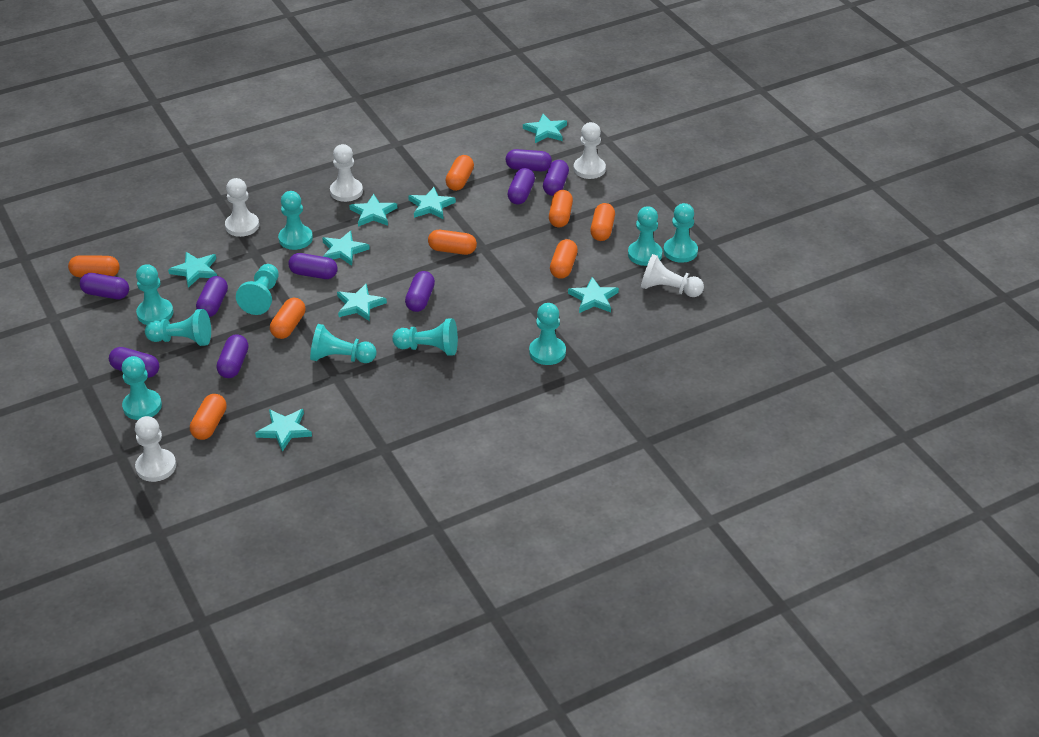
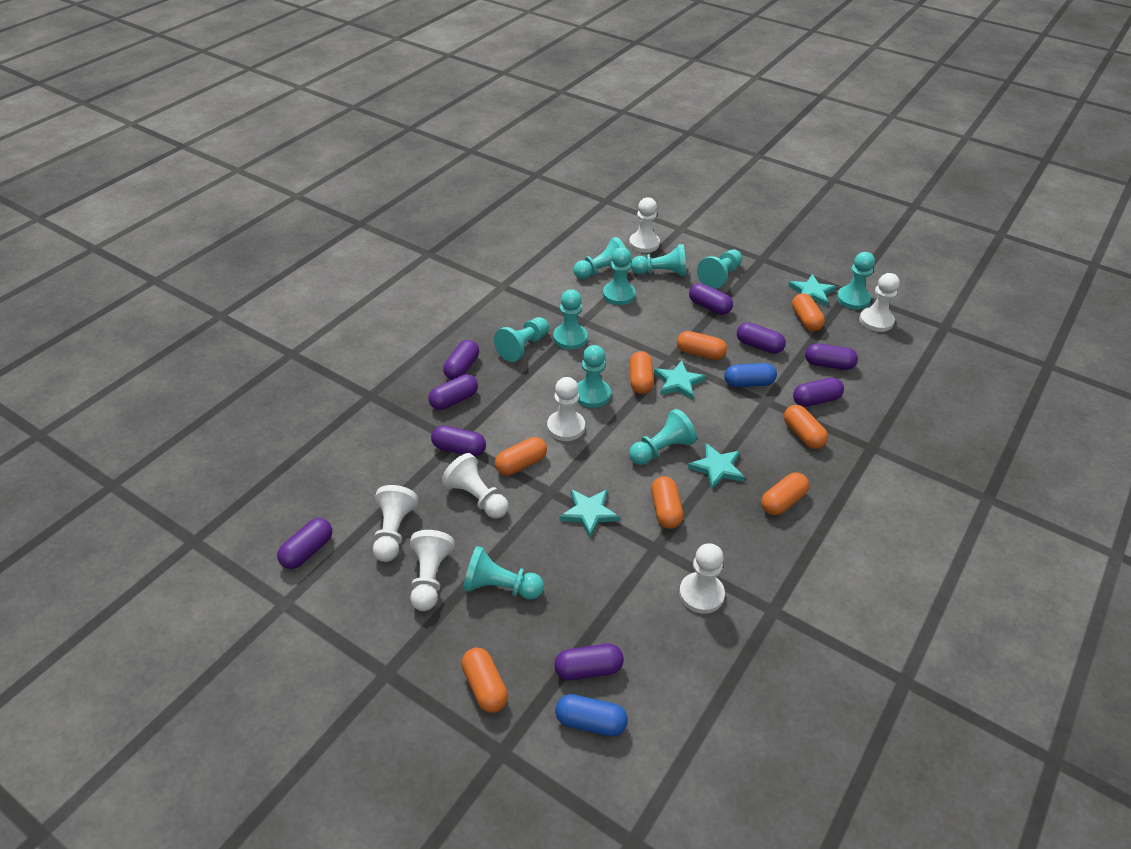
blue capsule: 0 -> 2
turquoise star: 8 -> 4
white pawn: 5 -> 7

